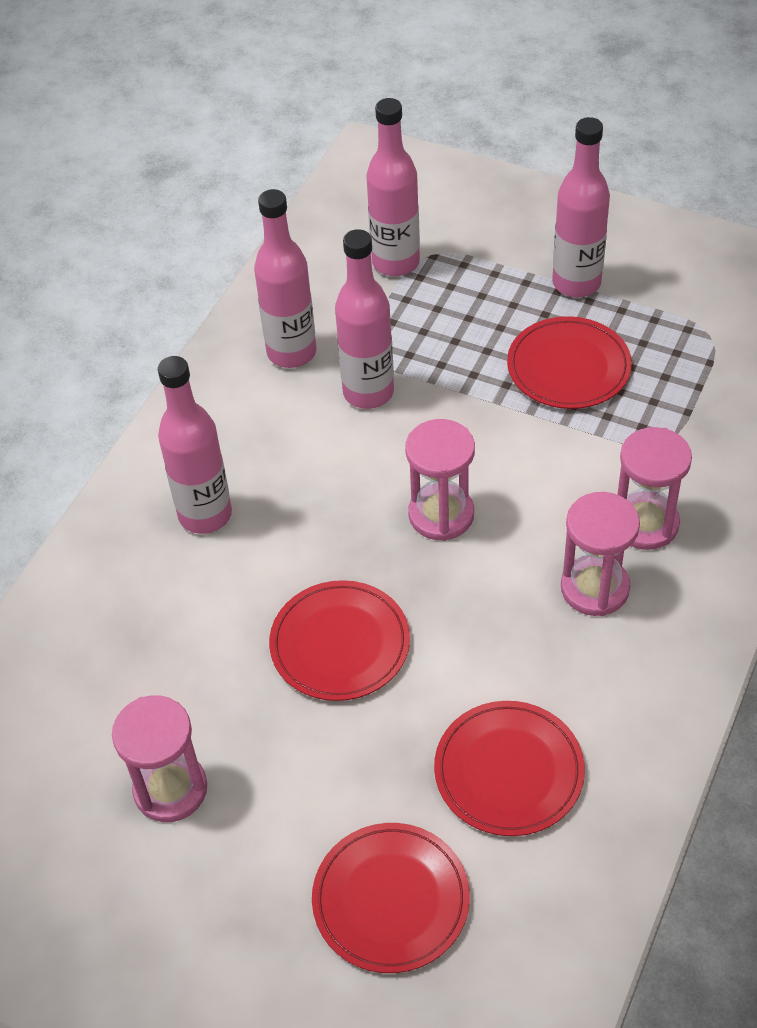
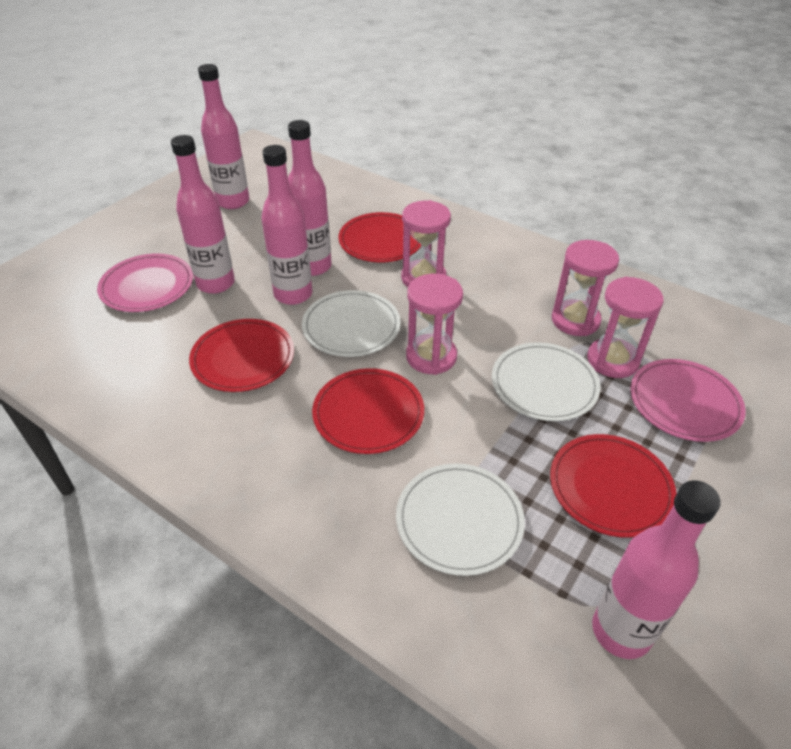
pink plate: 0 -> 2
white plate: 0 -> 3

